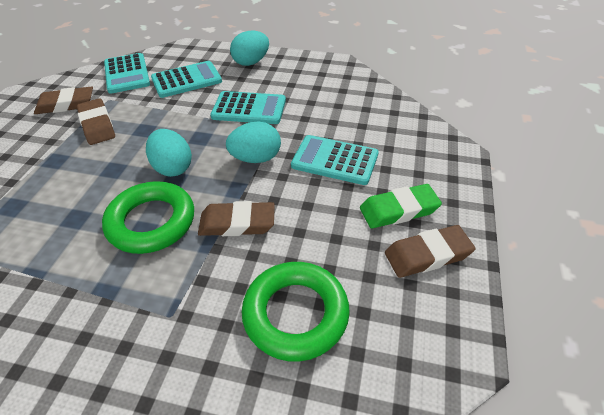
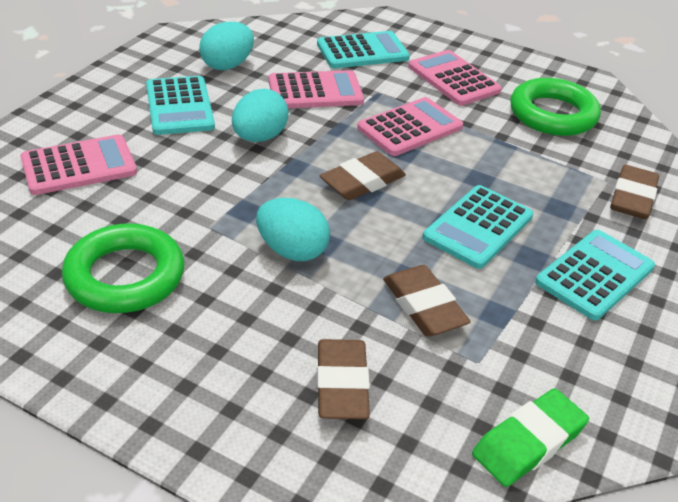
pink calculator: 0 -> 4

